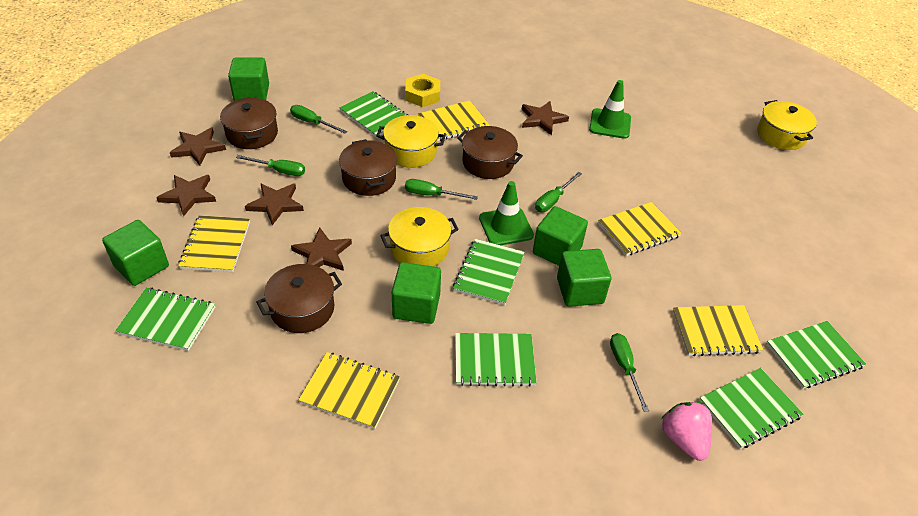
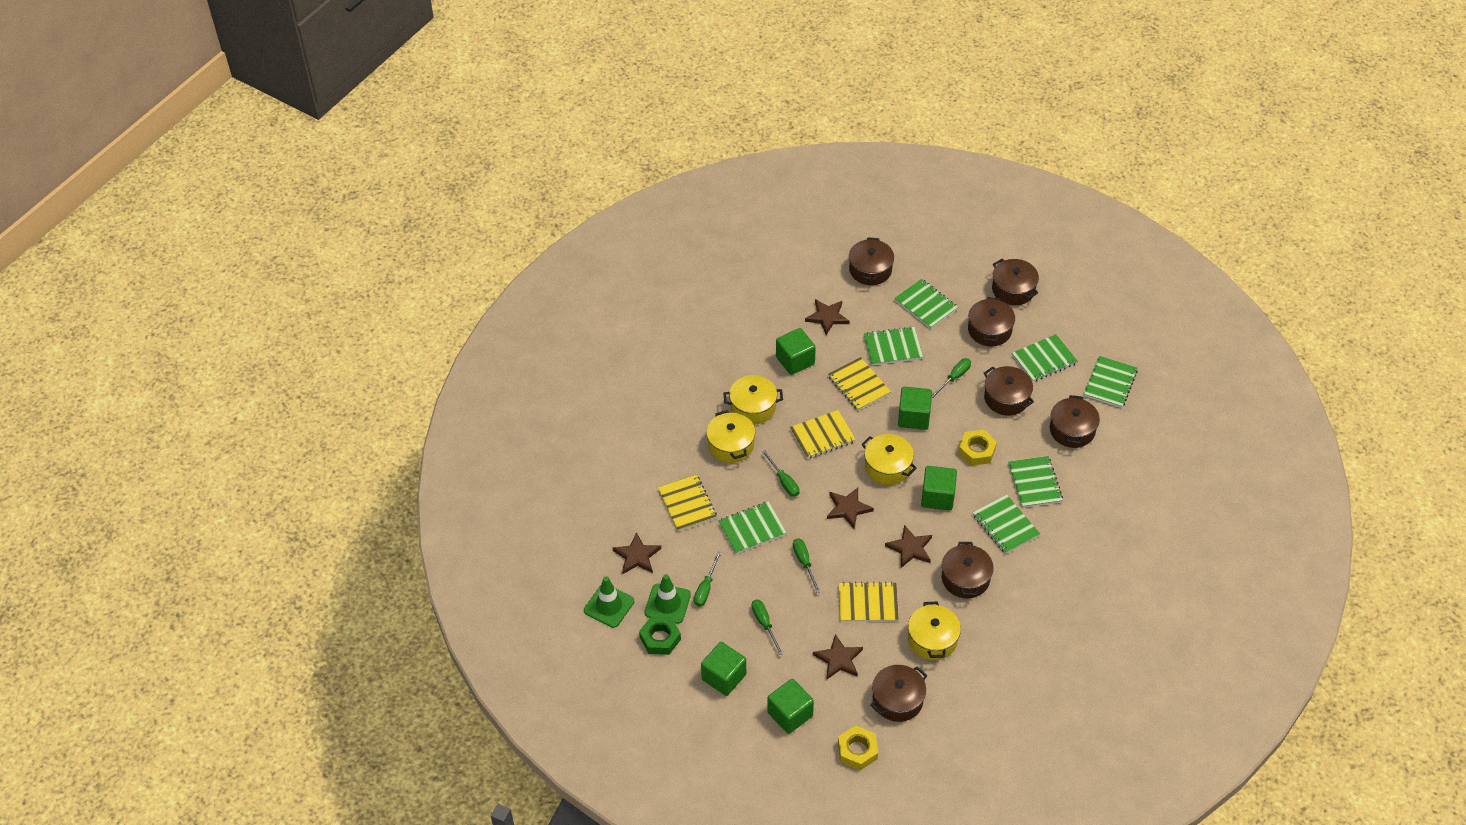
brown pot: 4 -> 7
green notebook: 6 -> 7
green nut: 0 -> 1
pink strawberry: 1 -> 0
yellow notebook: 5 -> 4
yellow nut: 1 -> 2
yellow pot: 3 -> 4

